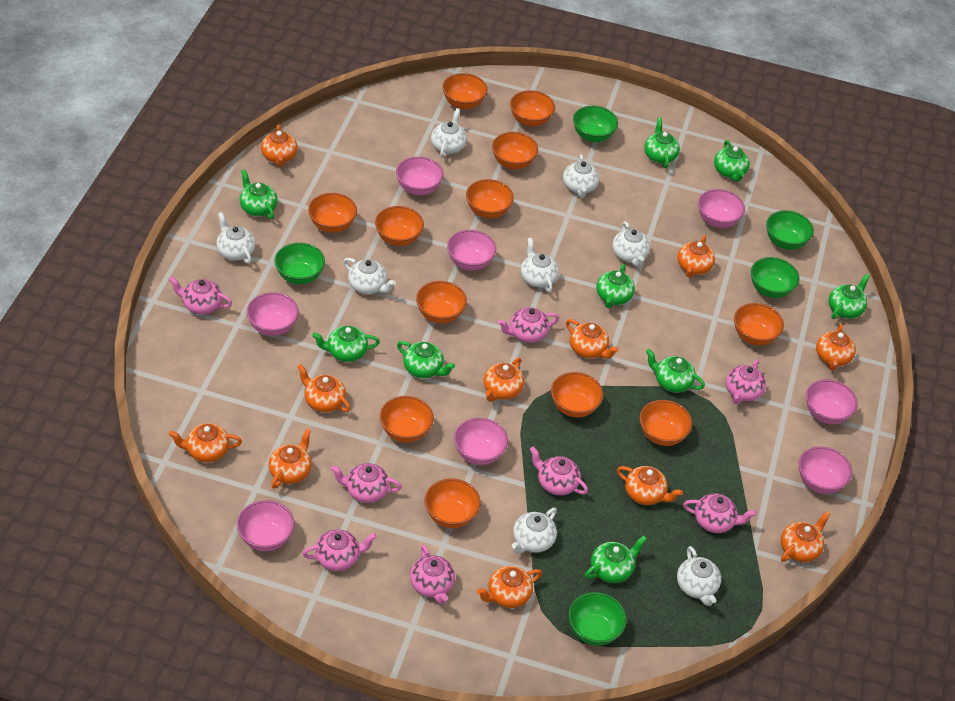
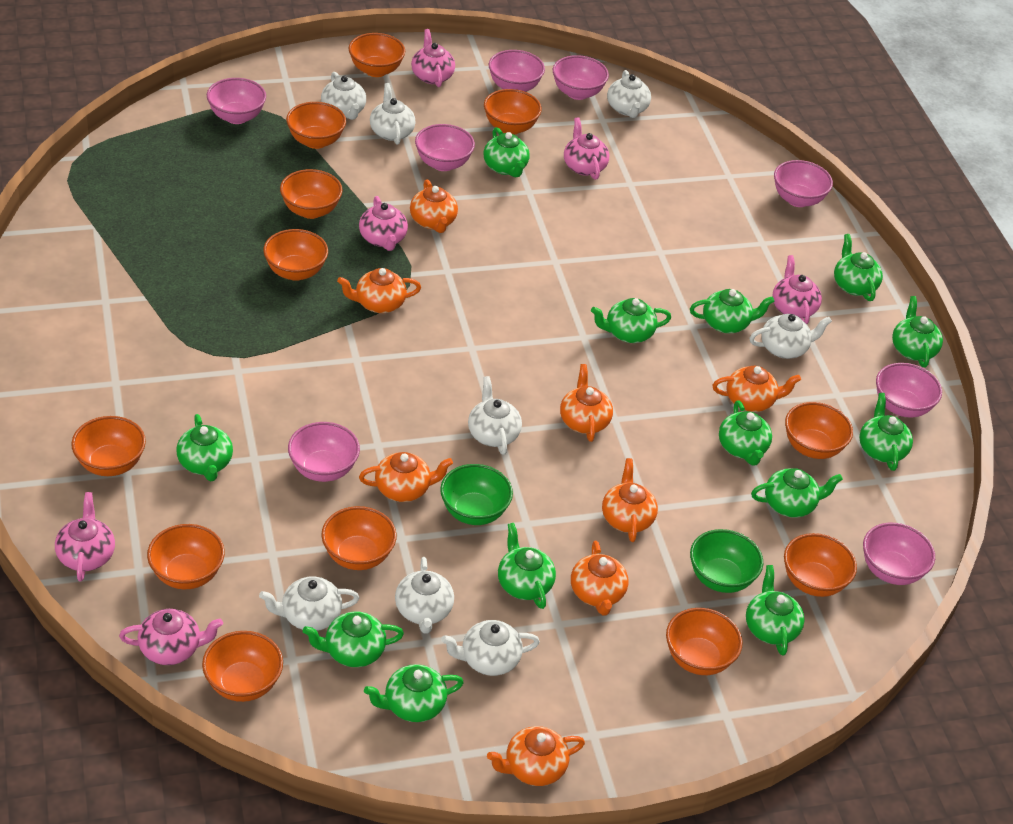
green bowl: 5 -> 2
green teapot: 9 -> 13
orange teapot: 11 -> 8
pink teapot: 8 -> 6

